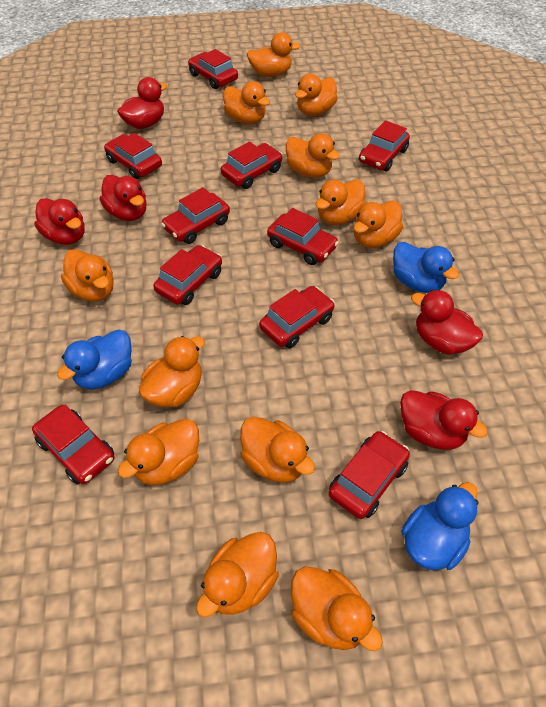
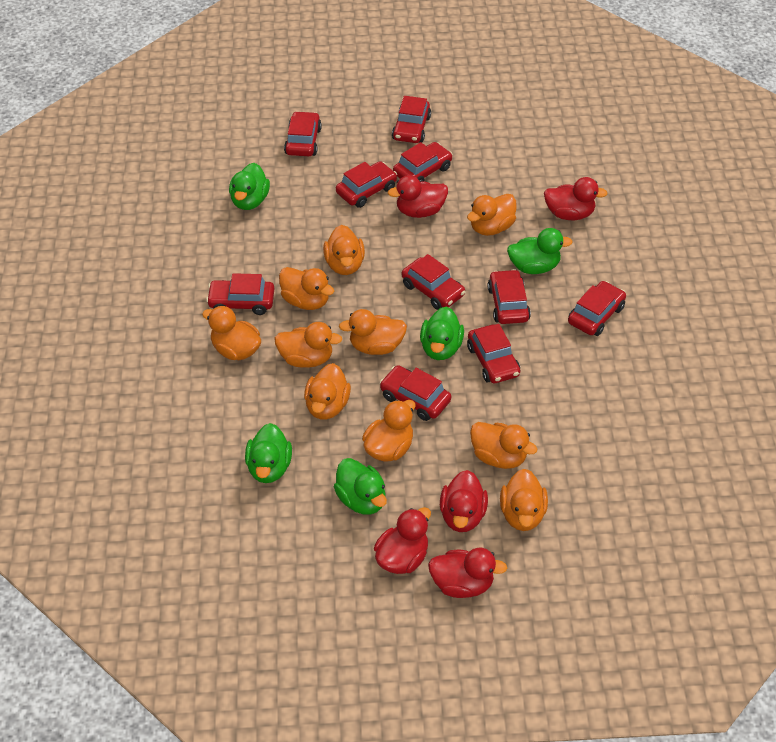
blue duck: 3 -> 0
green duck: 0 -> 5
orange duck: 12 -> 10

